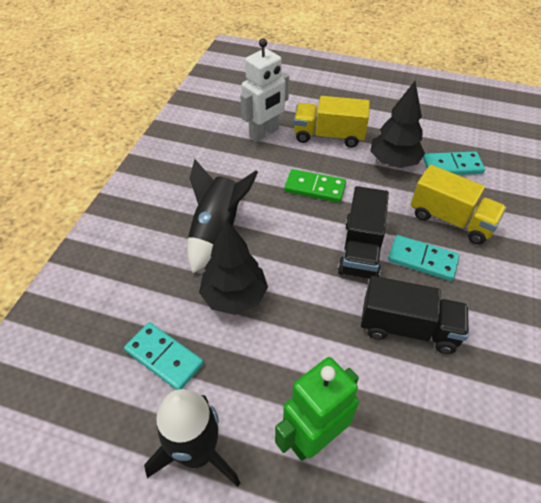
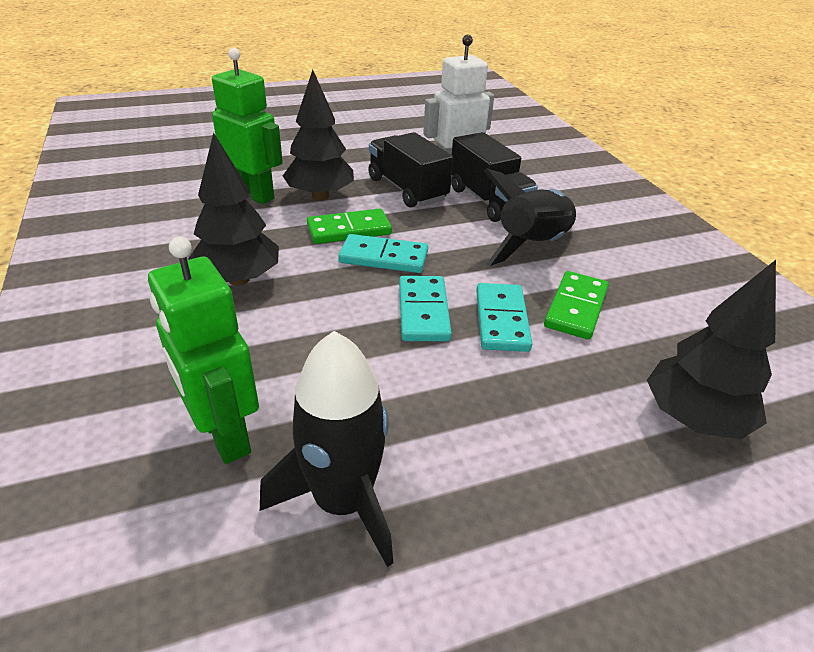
black tree: 2 -> 3
green domino: 1 -> 2
green robot: 1 -> 2
yellow truck: 2 -> 0

